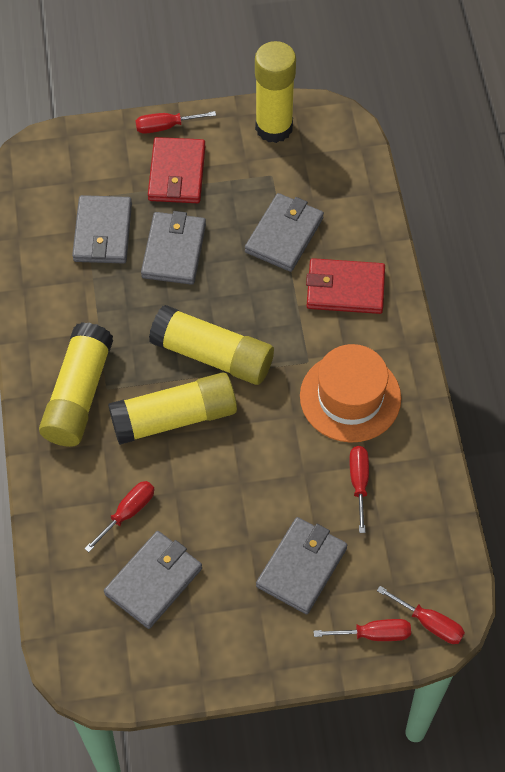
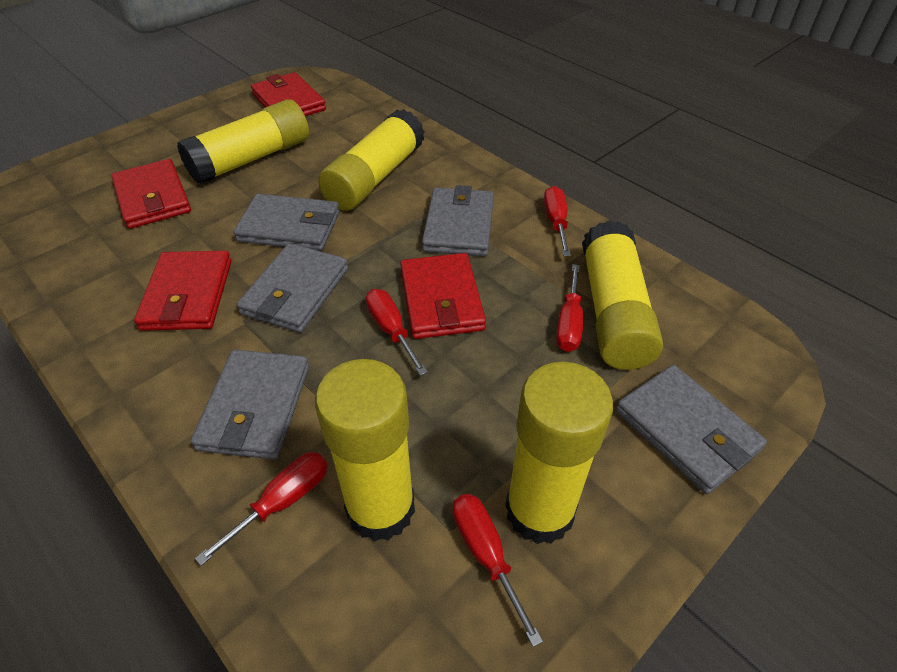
orange hat: 1 -> 0
red wallet: 2 -> 4
yellow glue stick: 4 -> 5

